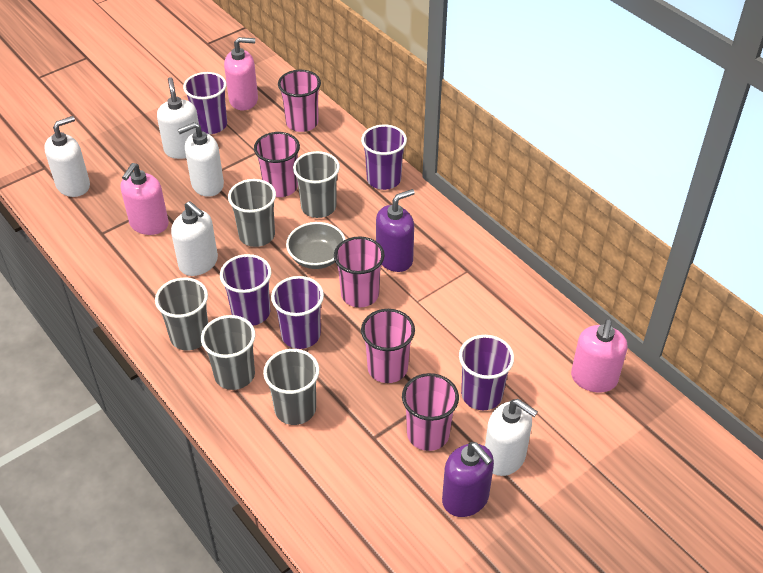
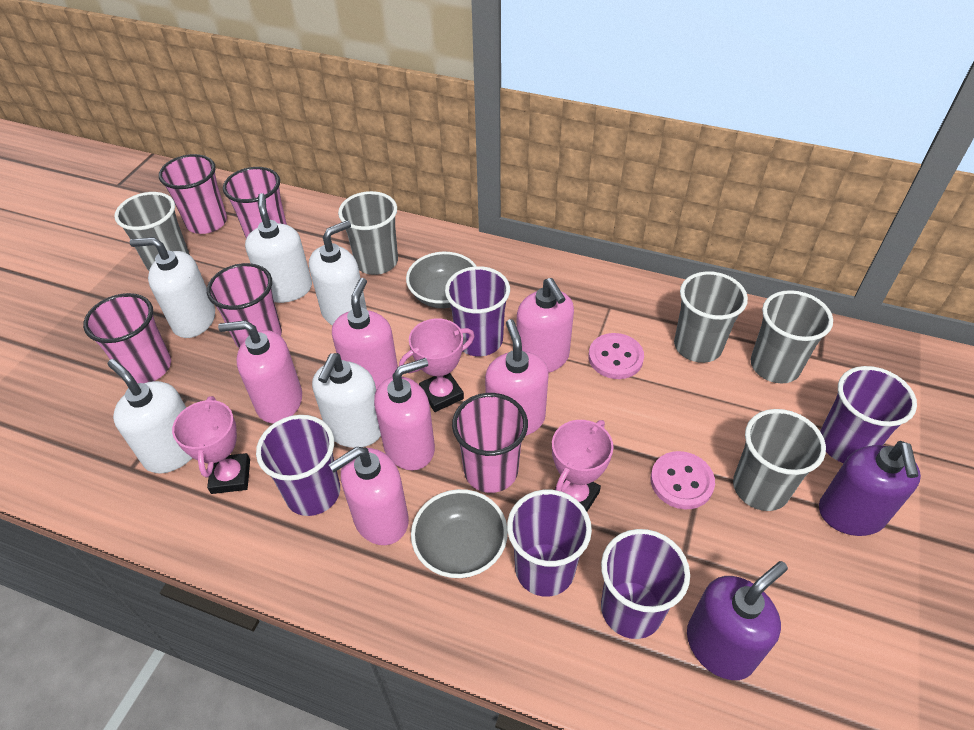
grey bowl: 1 -> 2
pink button: 0 -> 2
pink soap dispenser: 3 -> 6
pink trophy: 0 -> 3

